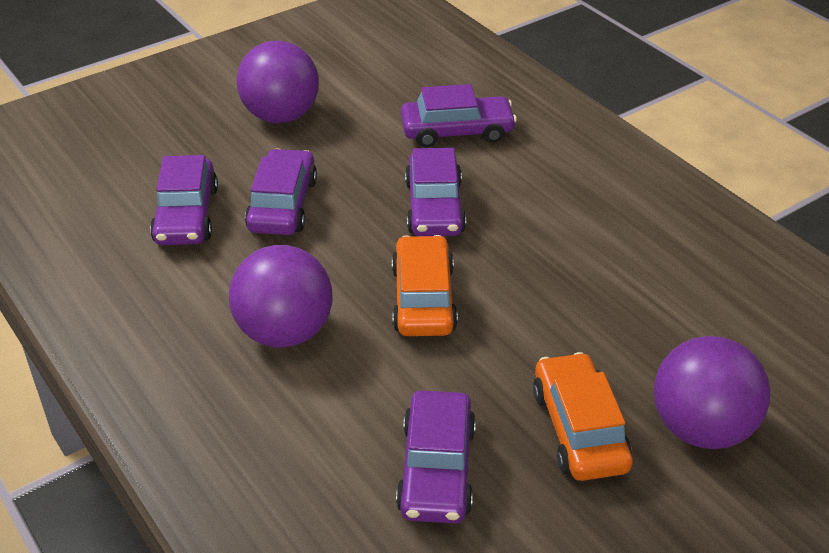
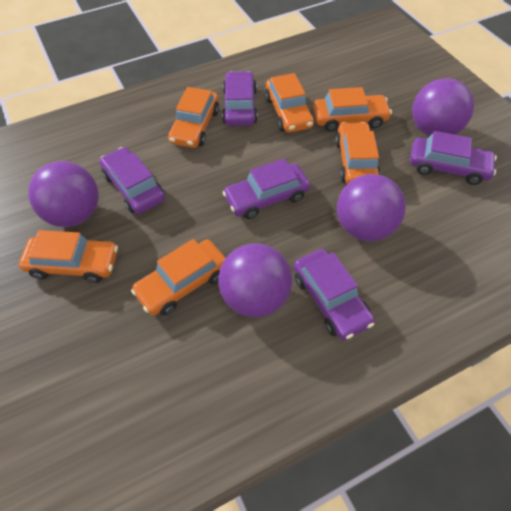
orange car: 2 -> 6
purple ball: 3 -> 4

